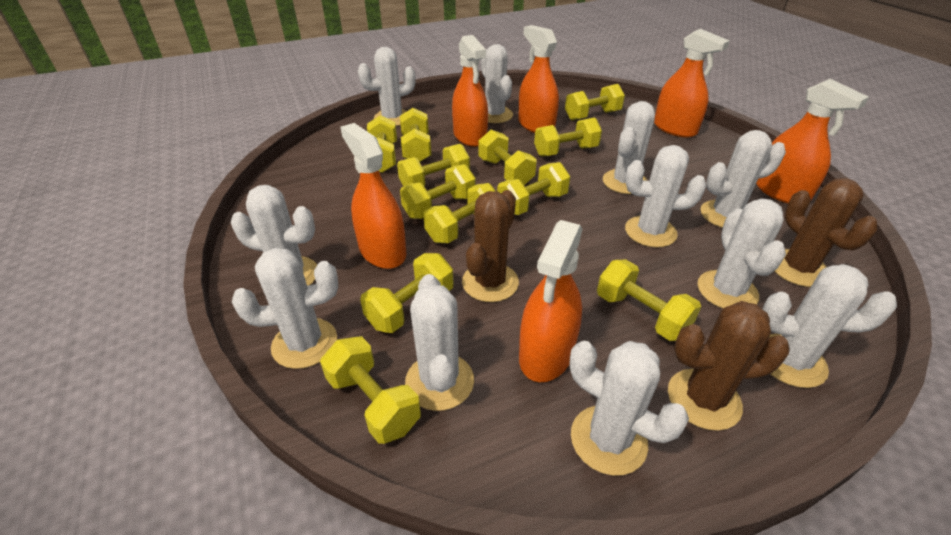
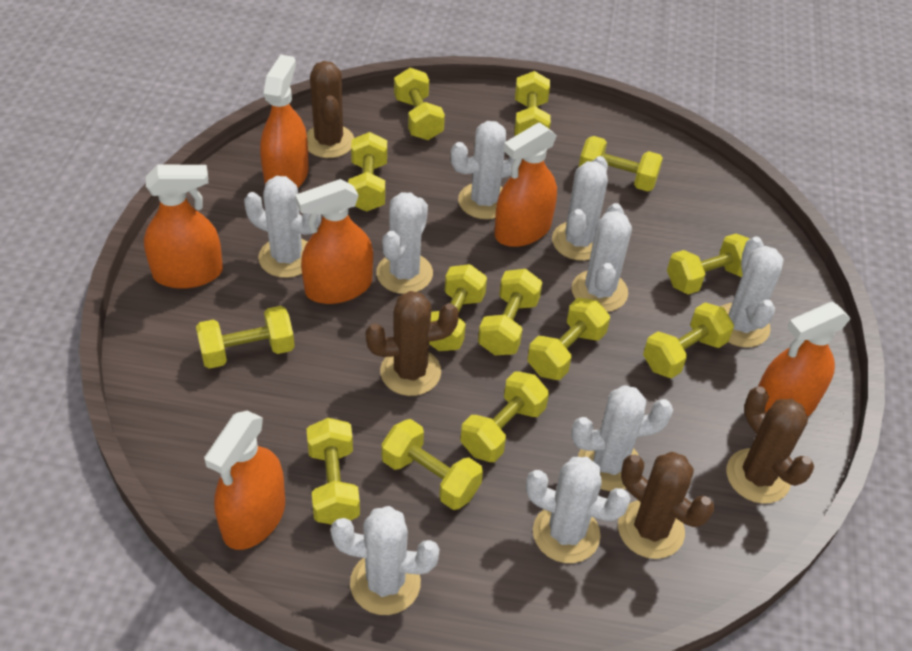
brown cactus: 3 -> 4
white cactus: 11 -> 9
yellow dumbbell: 12 -> 13

